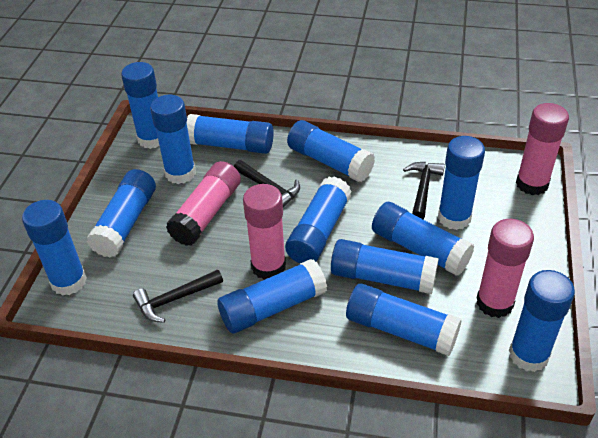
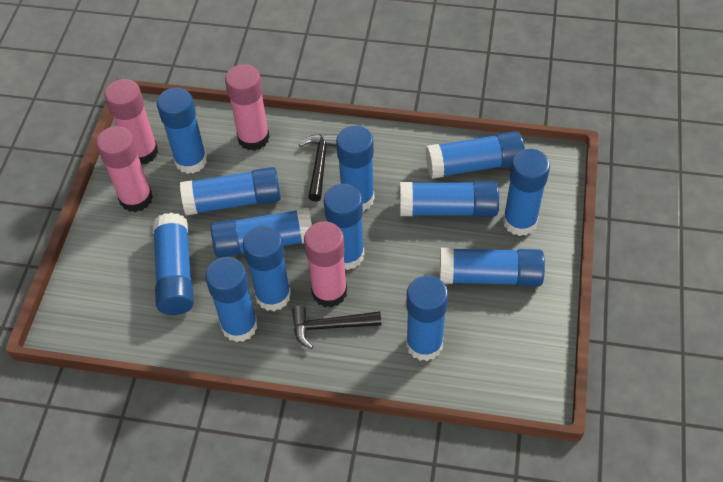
black hammer: 3 -> 2

